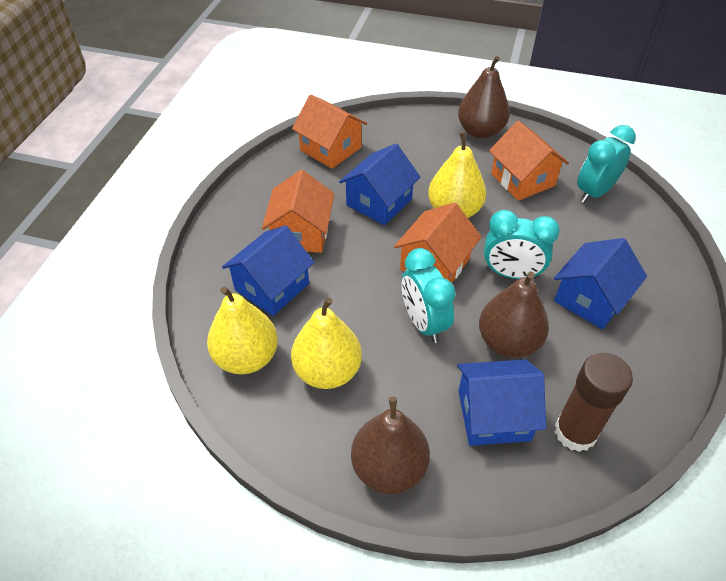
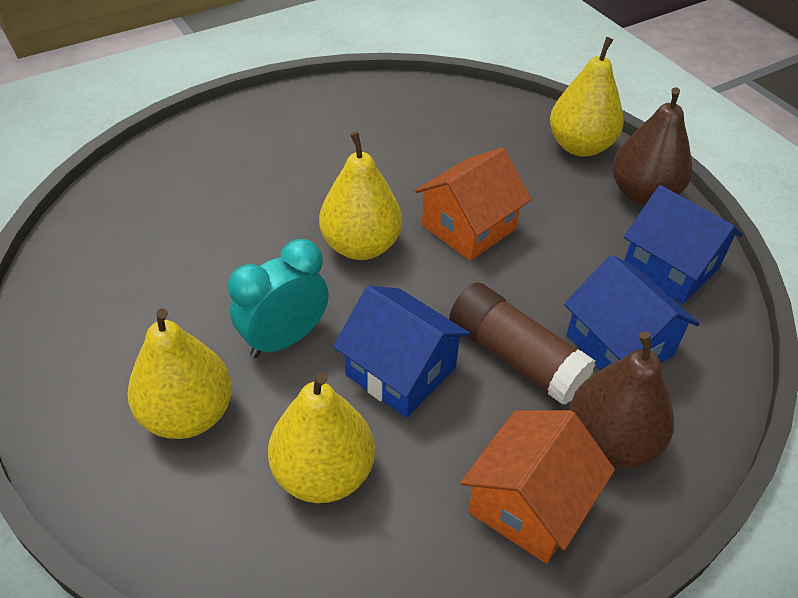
blue house: 4 -> 3
brown pear: 3 -> 2
orange house: 4 -> 2
turquoise clock: 3 -> 1
yellow pear: 3 -> 4

